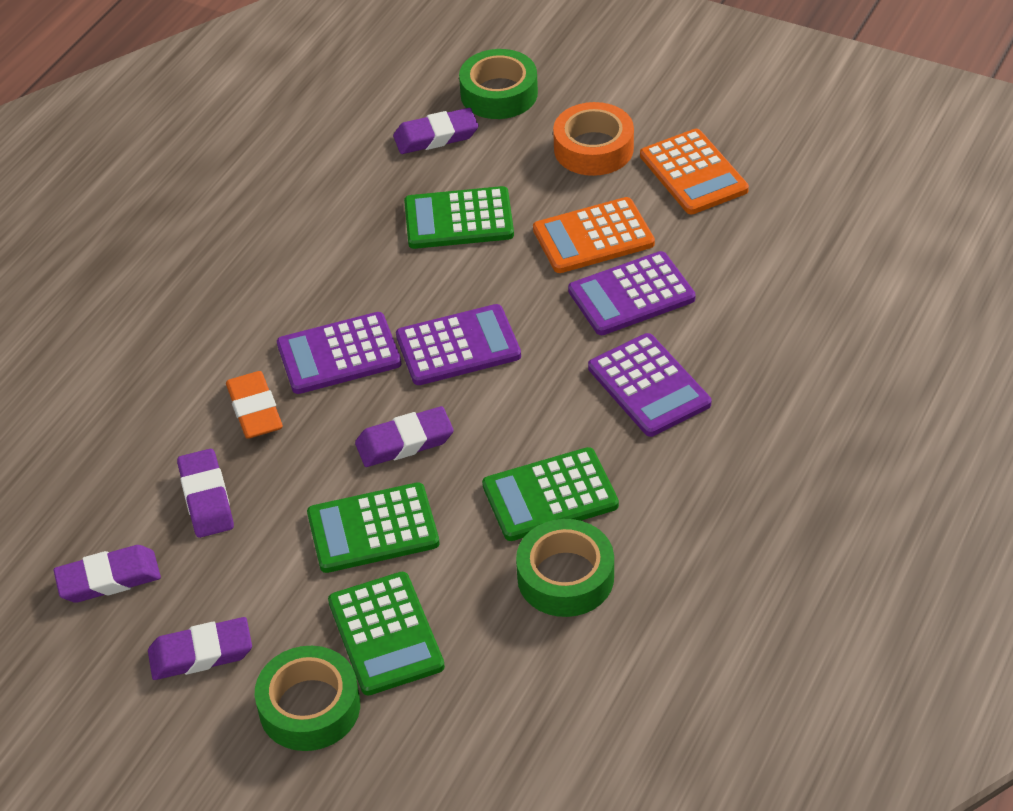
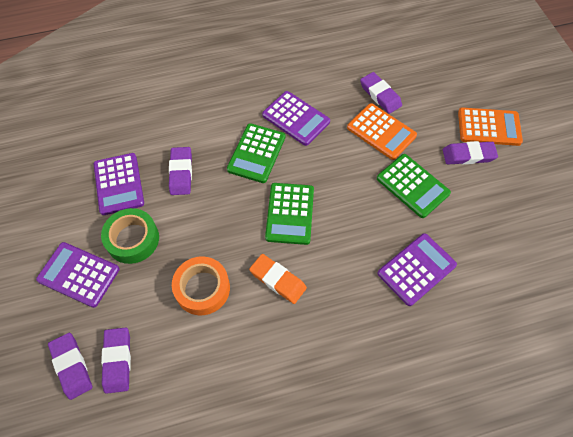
green calculator: 4 -> 3
green tape: 3 -> 1

